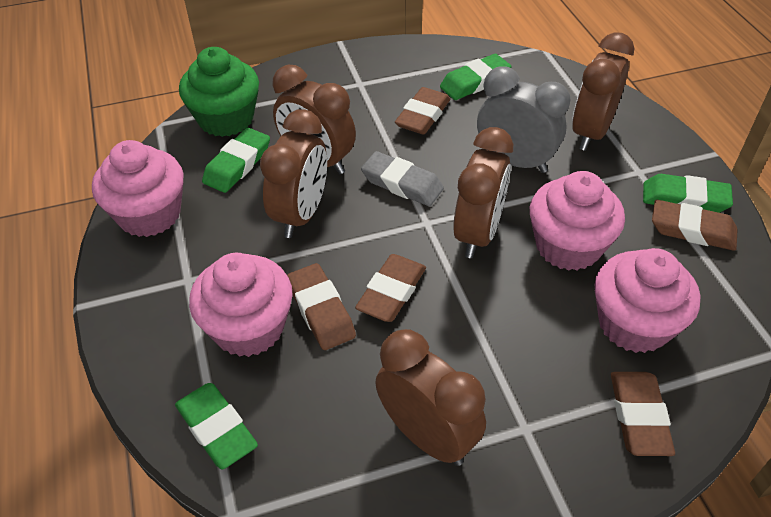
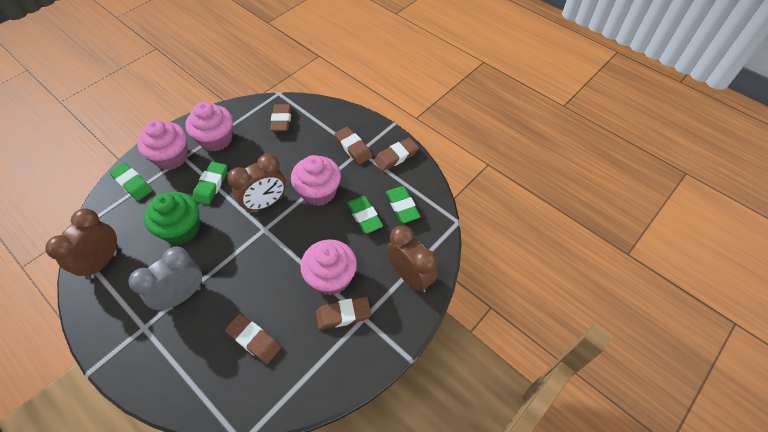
brown clock: 5 -> 3
grey eraser: 1 -> 0

